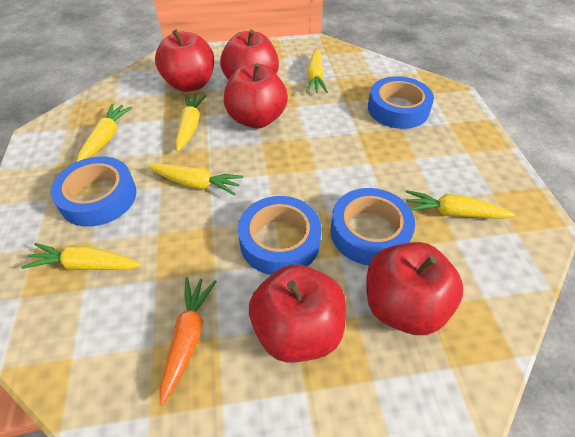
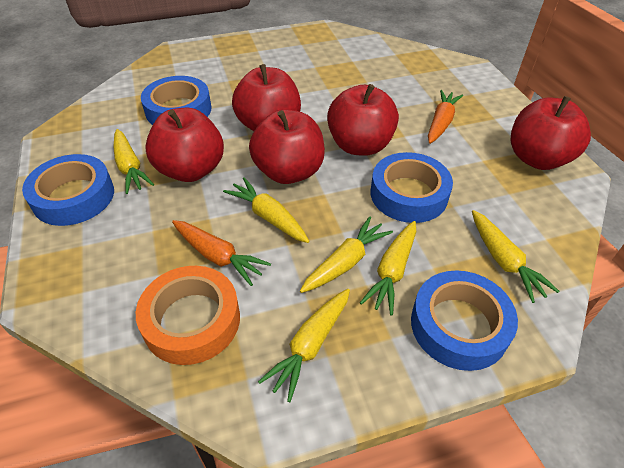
orange carrot: 1 -> 2
orange tape: 0 -> 1

